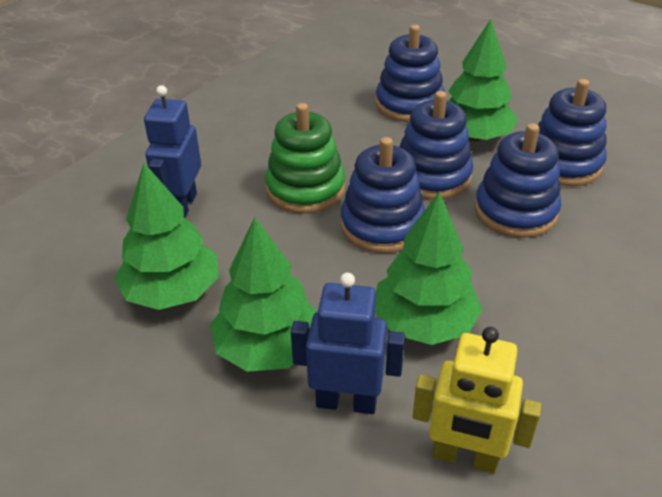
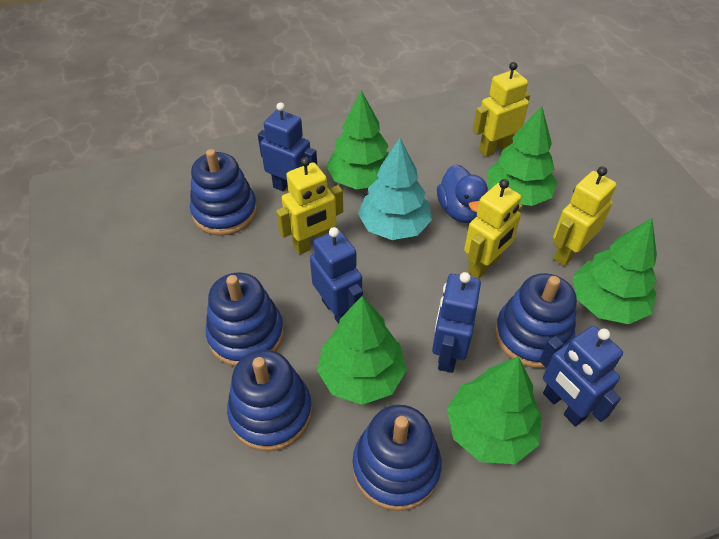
blue duck: 0 -> 1
blue robot: 2 -> 4
green stacking toy: 1 -> 0
green tree: 4 -> 5
turquoise tree: 0 -> 1
yellow robot: 1 -> 4

